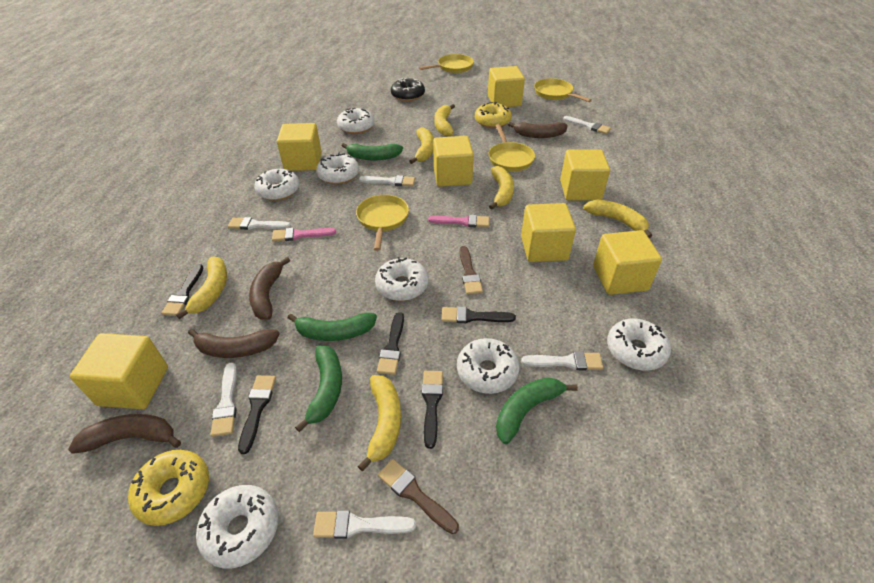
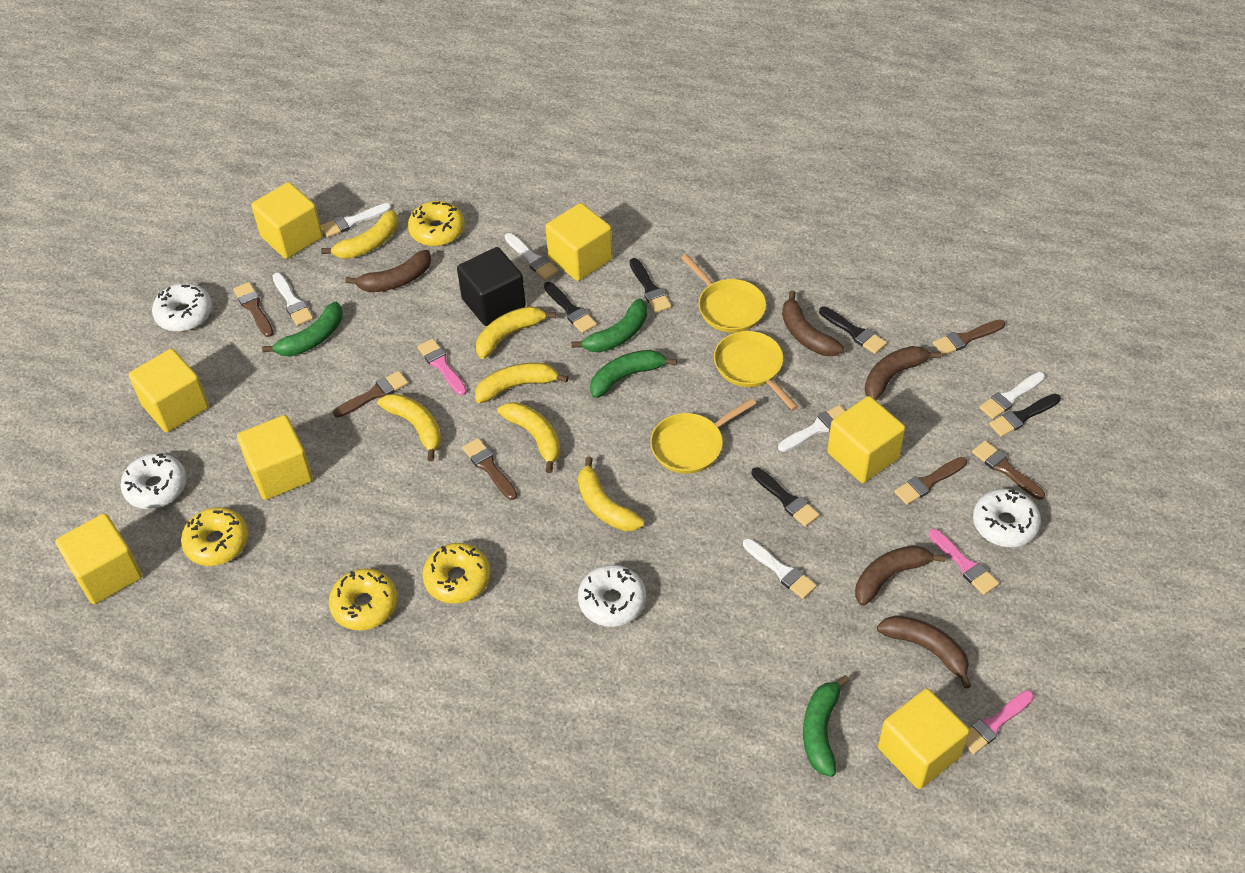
black cube: 0 -> 1
black donut: 1 -> 0
brown banana: 4 -> 5
brown brush: 2 -> 6
pink brush: 2 -> 3
white donut: 7 -> 4
yellow donut: 2 -> 4
yellow pan: 4 -> 3

